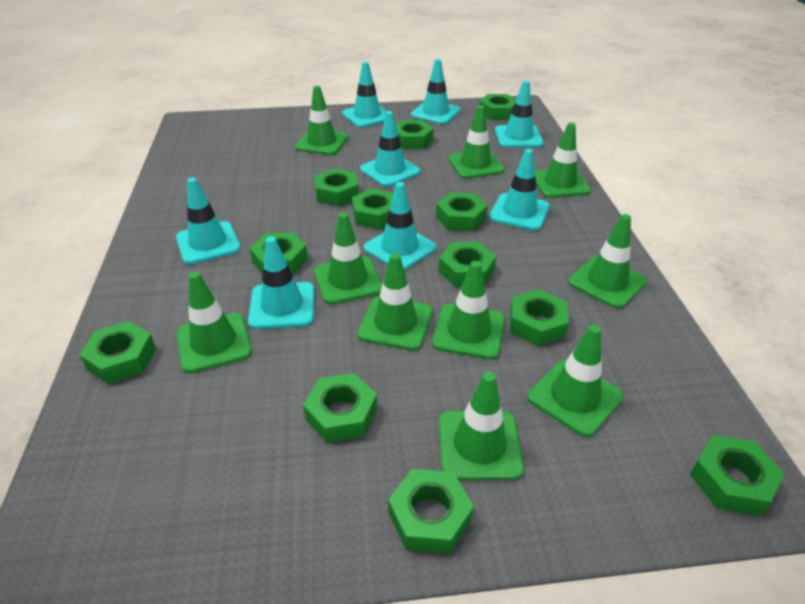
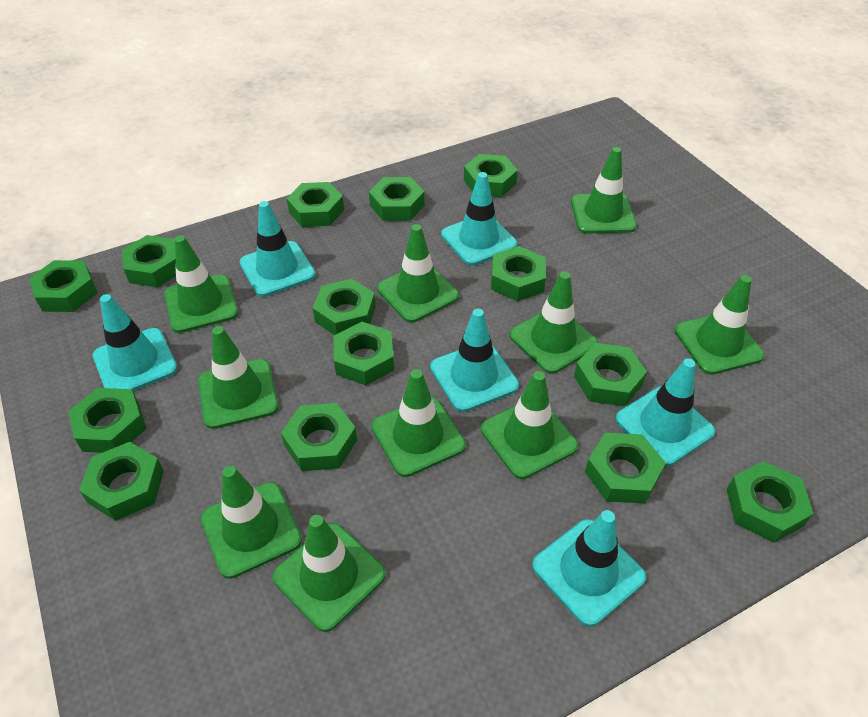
green nut: 12 -> 14
turquoise traffic cone: 8 -> 6

